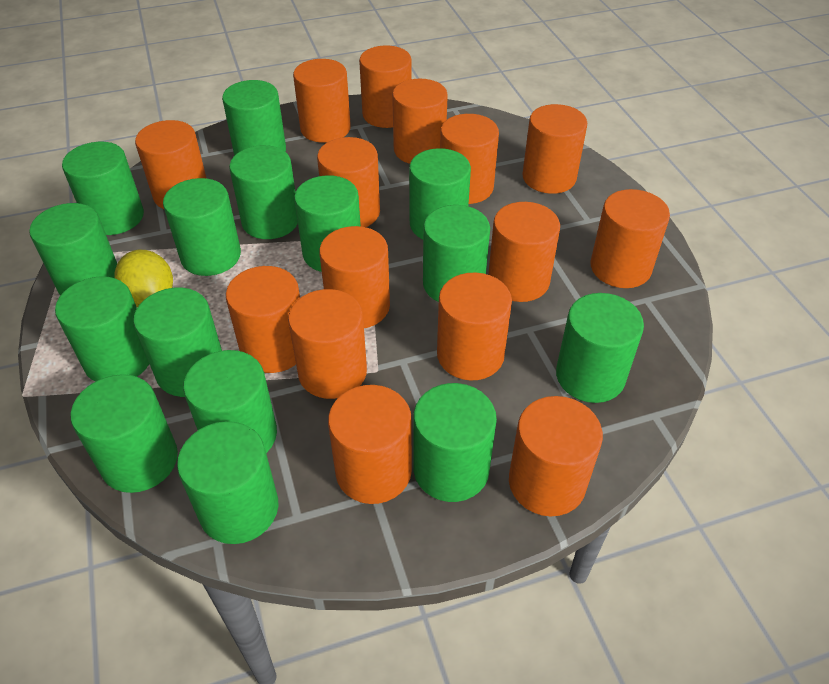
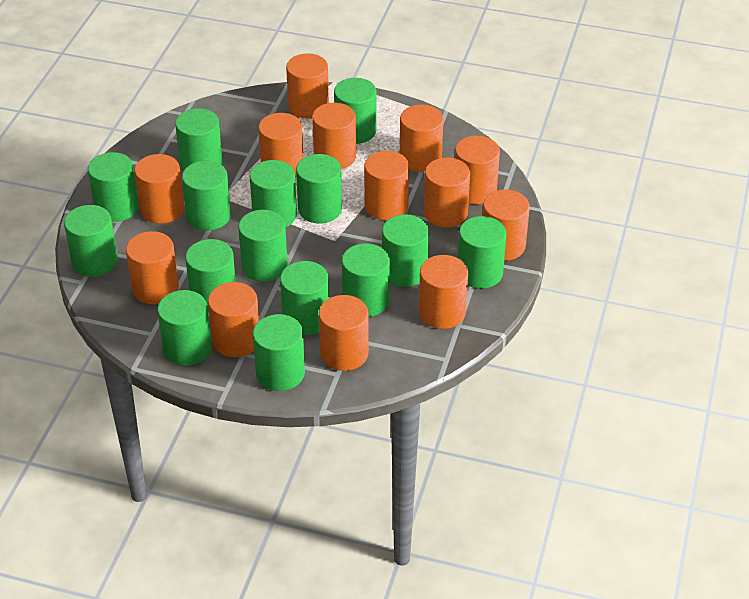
orange cylinder: 15 -> 13
yellow lemon: 1 -> 0

